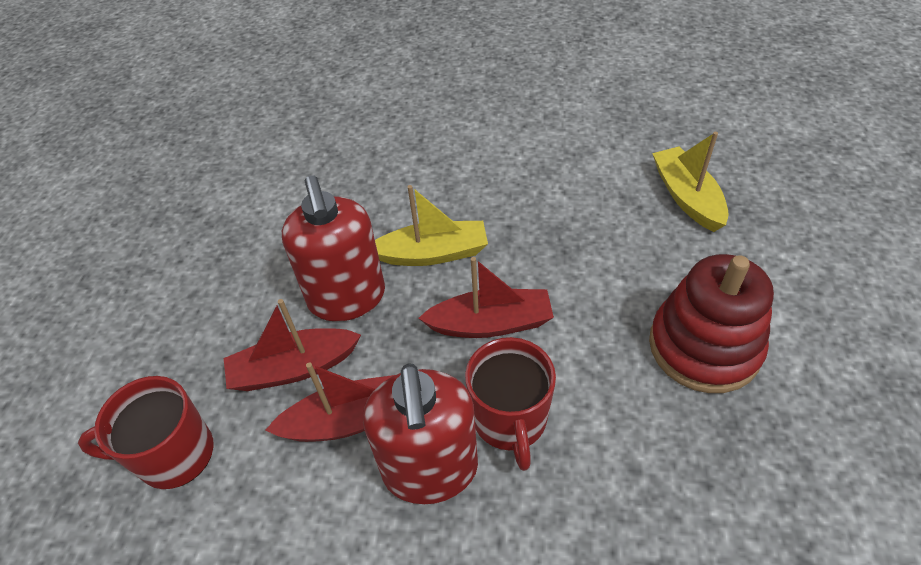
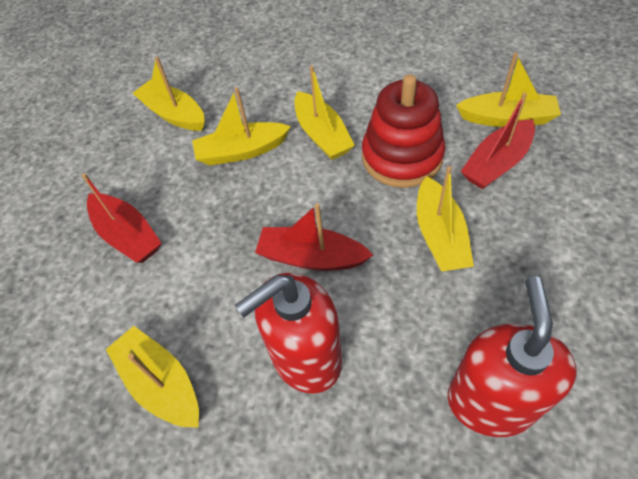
red mug: 2 -> 0
yellow boat: 2 -> 6

